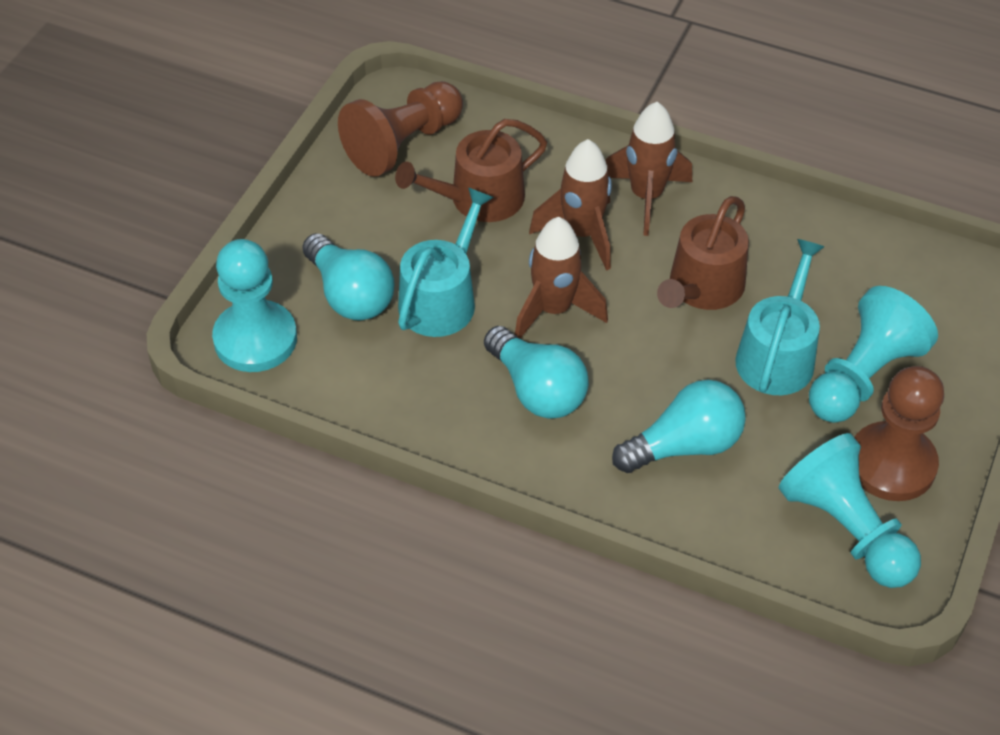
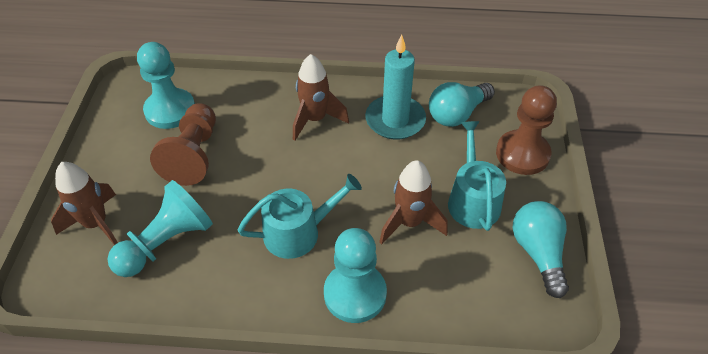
brown watering can: 2 -> 0
turquoise candle: 0 -> 1
turquoise light bulb: 3 -> 2

